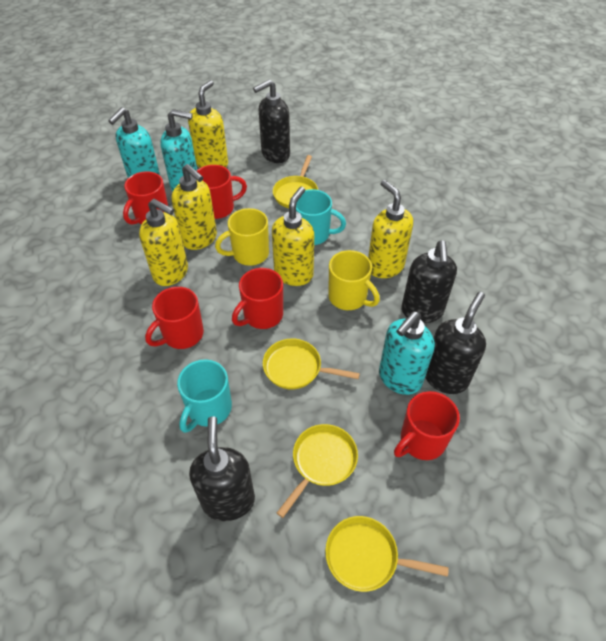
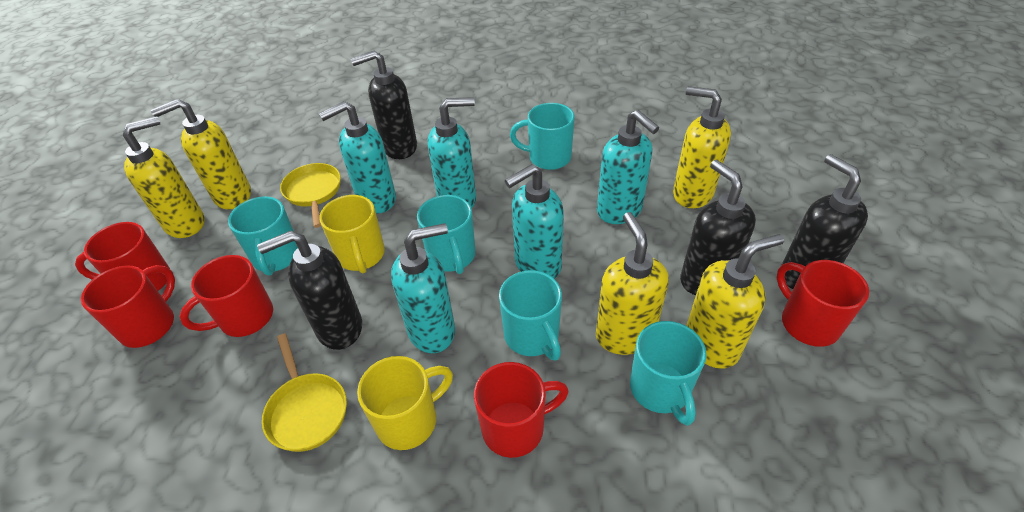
turquoise mug: 2 -> 5
turquoise soap dispenser: 3 -> 5
yellow pan: 4 -> 2

